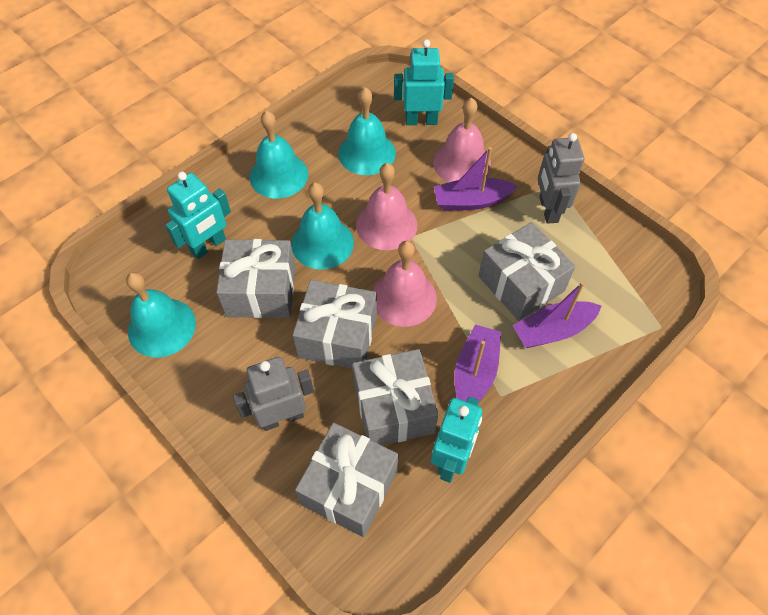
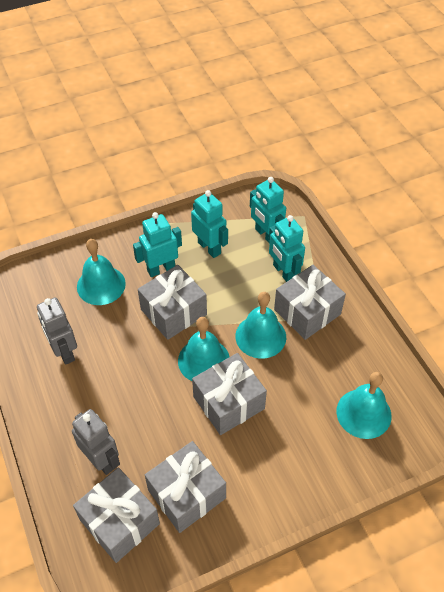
pink bell: 3 -> 0
purple boat: 3 -> 0
turquoise robot: 3 -> 4

